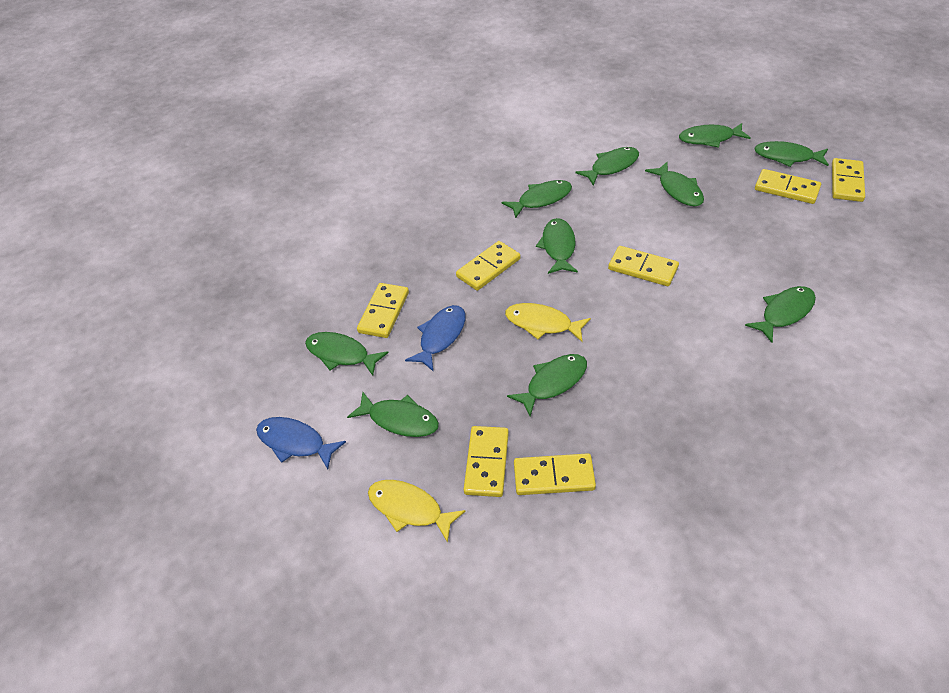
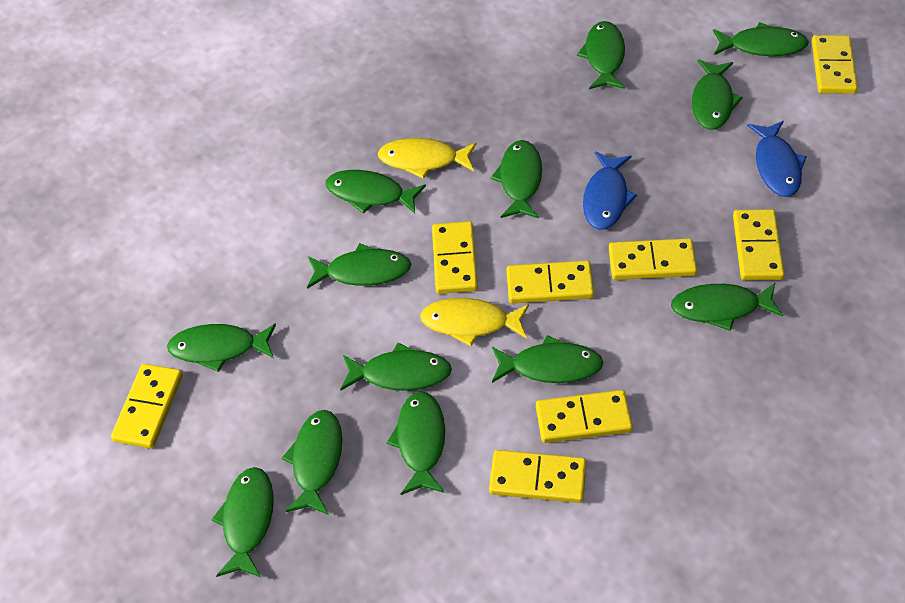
green fish: 10 -> 13
yellow domino: 7 -> 8

